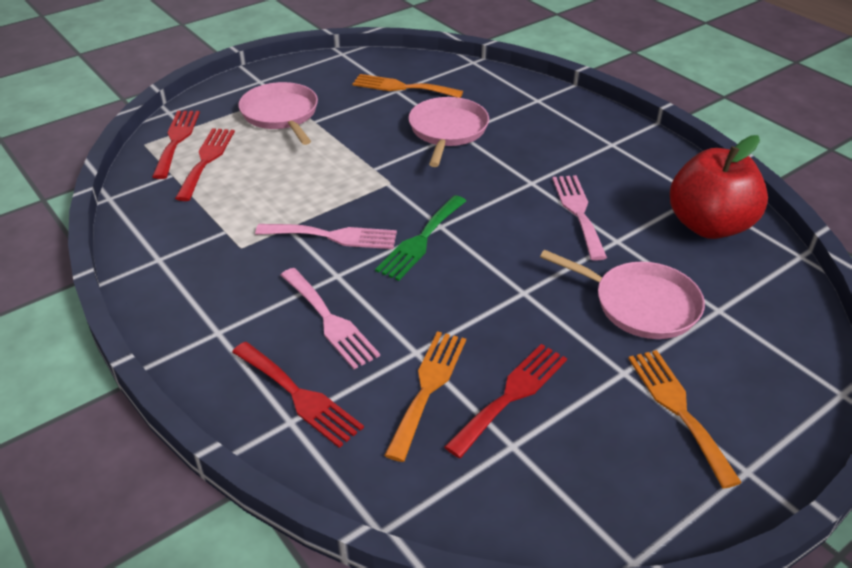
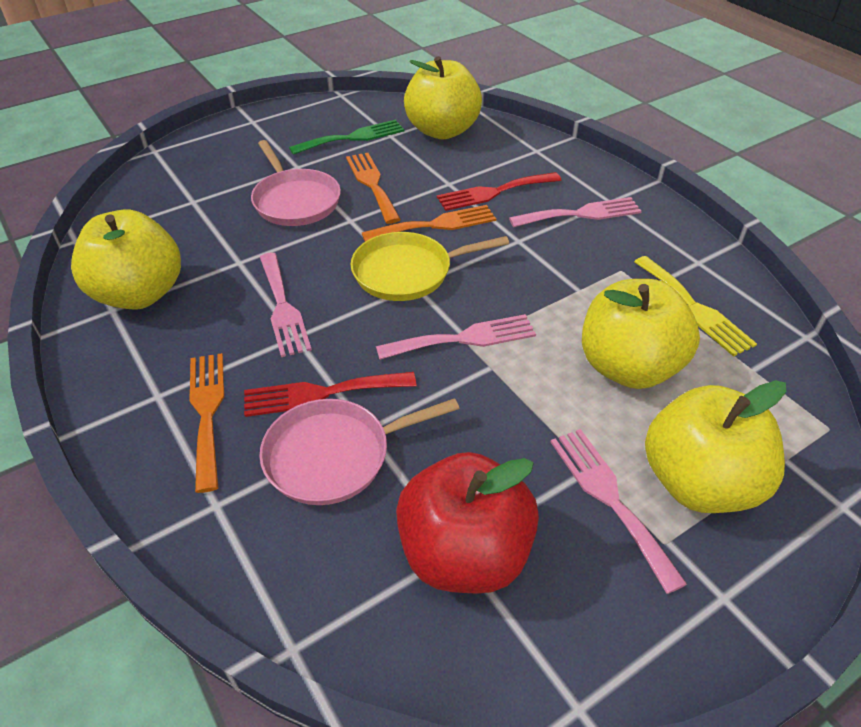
pink fork: 3 -> 4
pink pan: 3 -> 2
red fork: 4 -> 2
yellow apple: 0 -> 4
yellow fork: 0 -> 1
yellow pan: 0 -> 1

